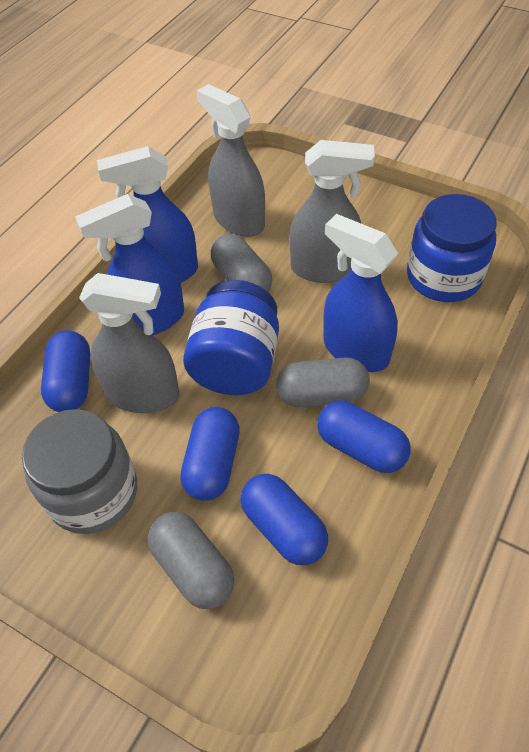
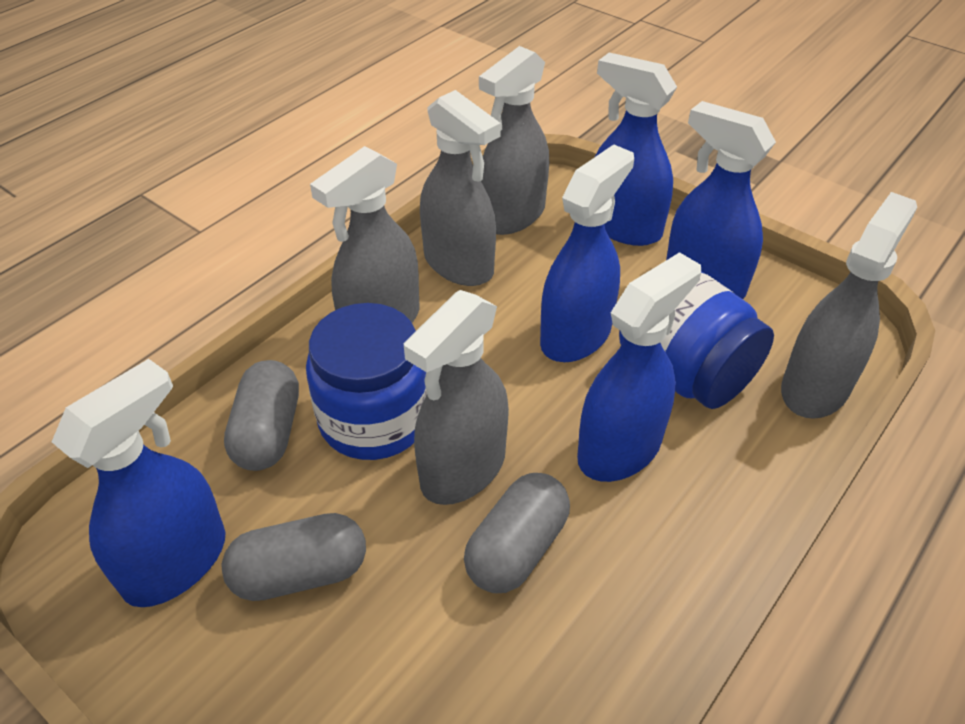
blue capsule: 4 -> 0
blue spray bottle: 3 -> 5
grey jar: 1 -> 0
grey spray bottle: 3 -> 5

